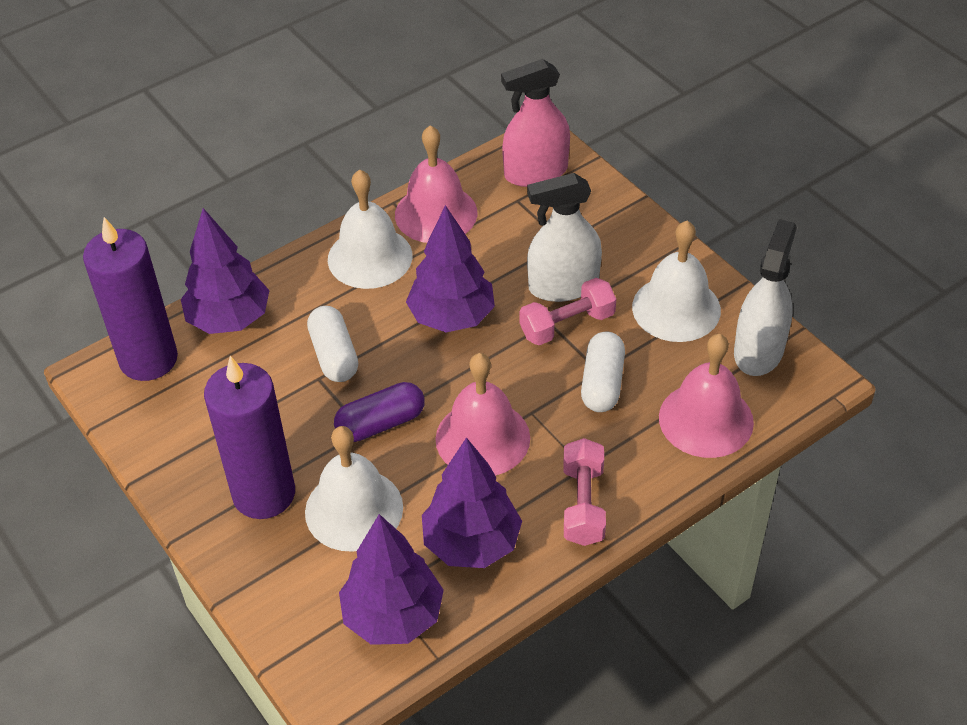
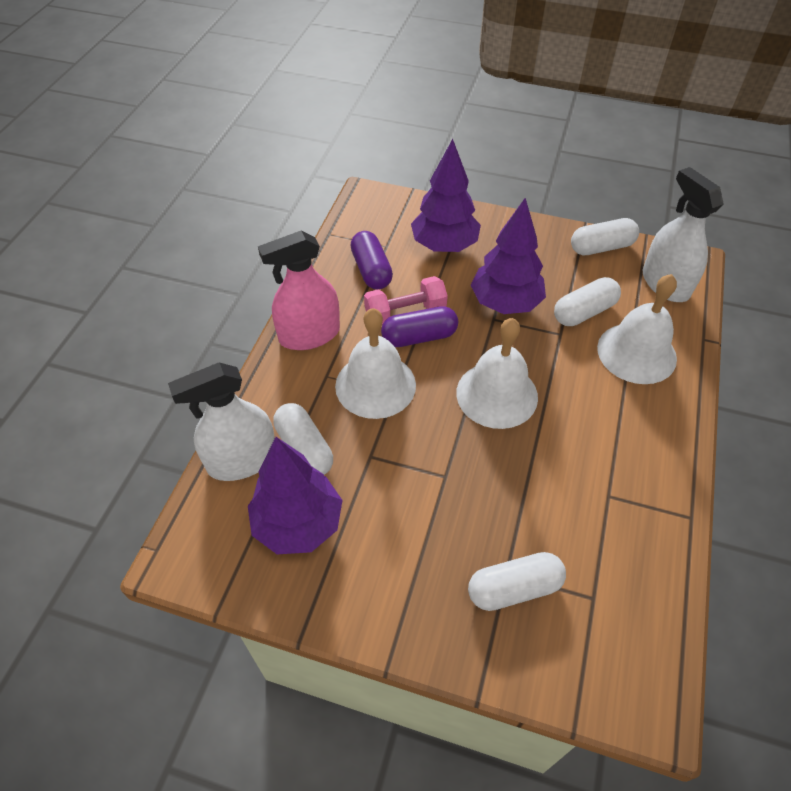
pink bell: 3 -> 0
pink dumbbell: 2 -> 1
purple candle: 2 -> 0
purple capsule: 1 -> 2
purple tree: 4 -> 3
white capsule: 2 -> 4

